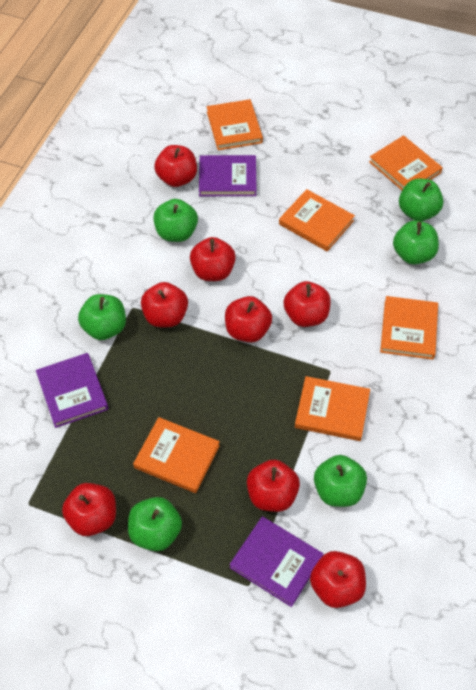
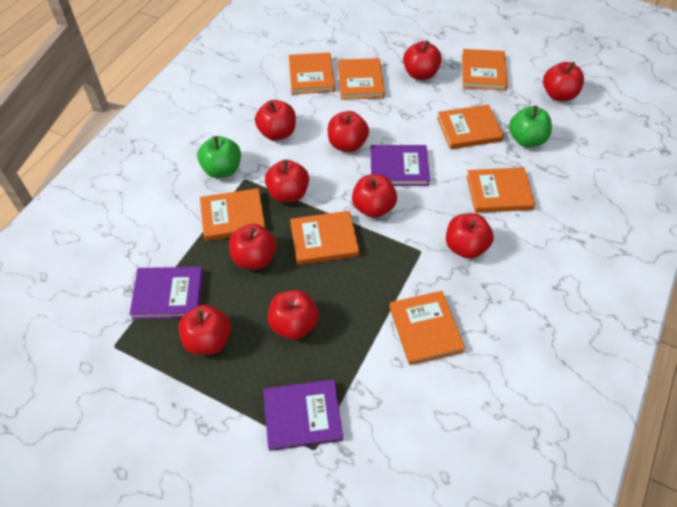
green apple: 6 -> 2
orange book: 6 -> 8
red apple: 8 -> 10

